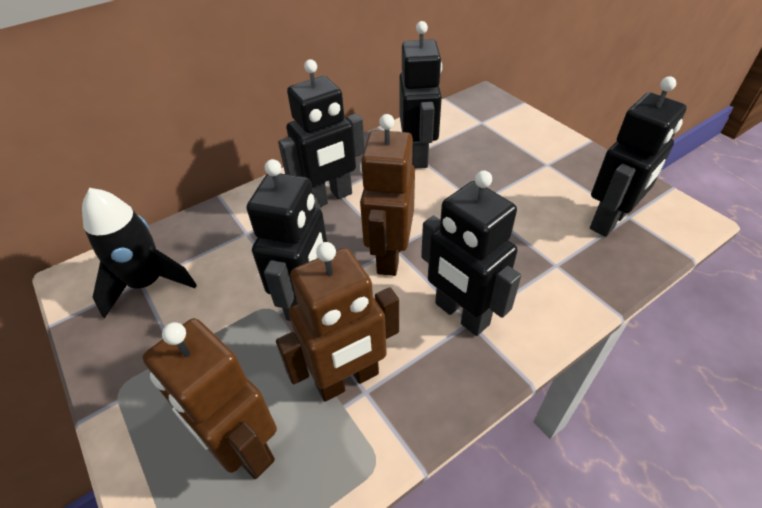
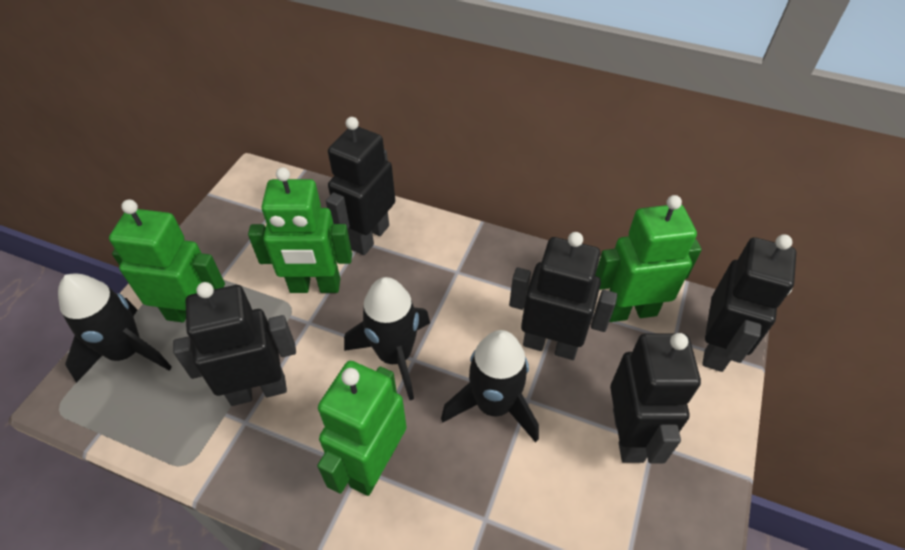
black rocket: 1 -> 3
brown robot: 3 -> 0
green robot: 0 -> 4

